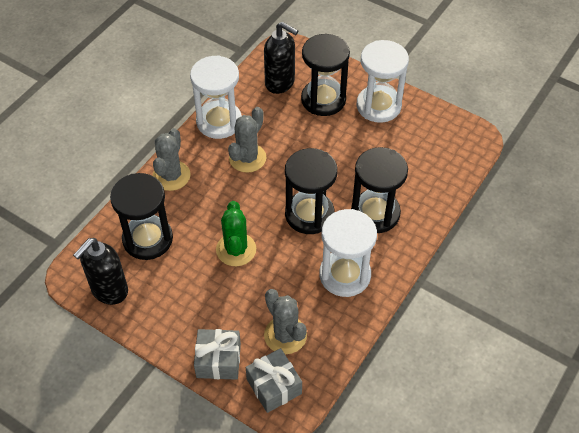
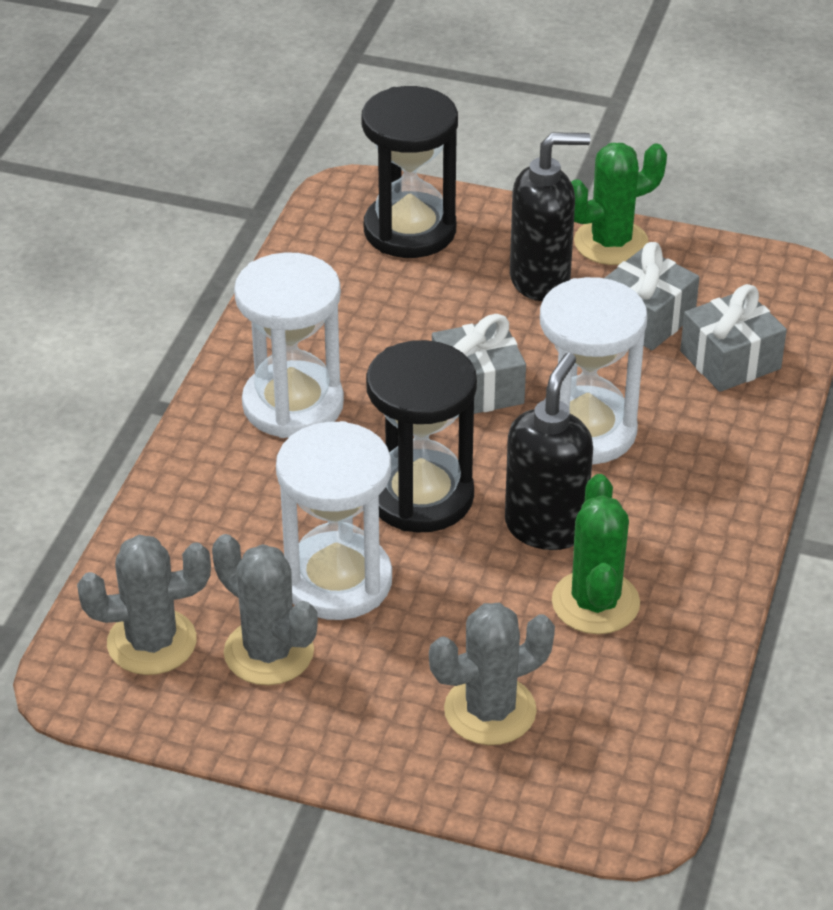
black hourglass: 4 -> 2
green cactus: 1 -> 2
grey gift: 2 -> 3

